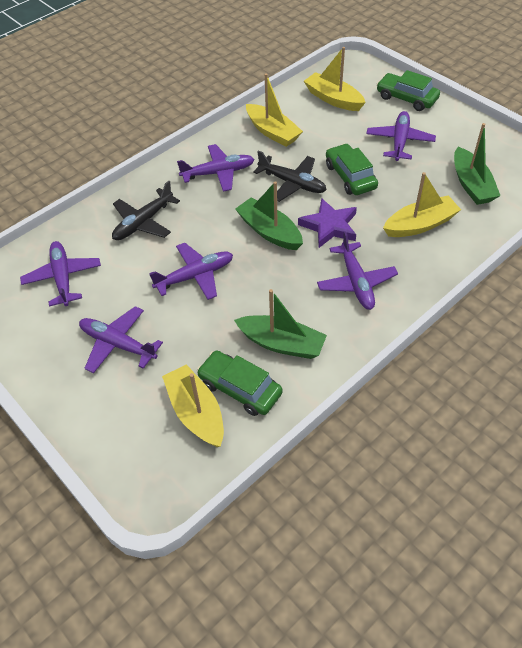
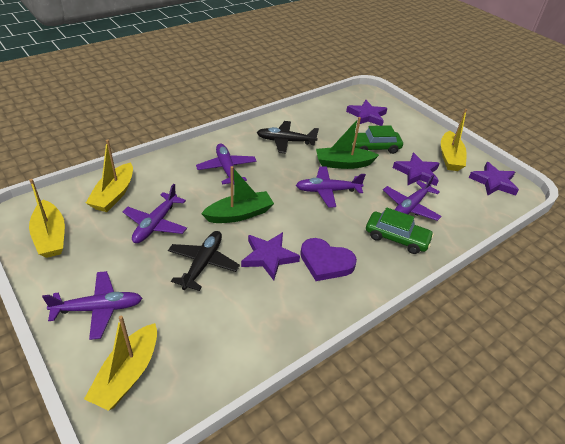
green boat: 3 -> 2
green car: 3 -> 2
purple heart: 0 -> 1
purple plane: 6 -> 5
purple star: 1 -> 4

